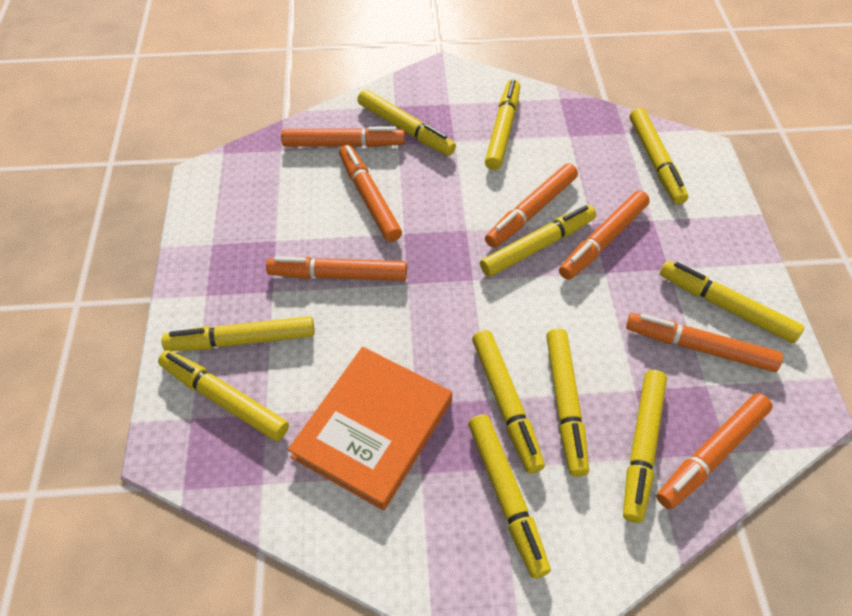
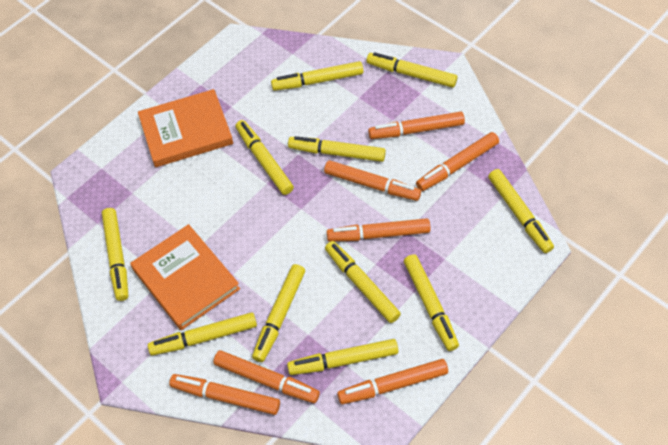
orange book: 1 -> 2

